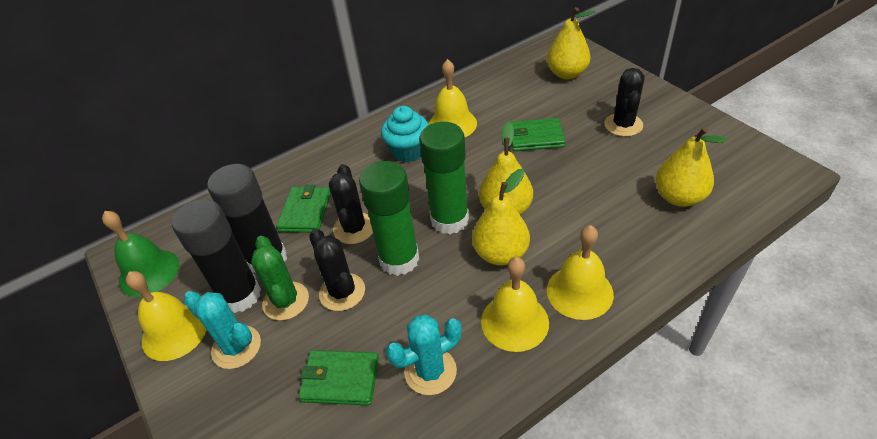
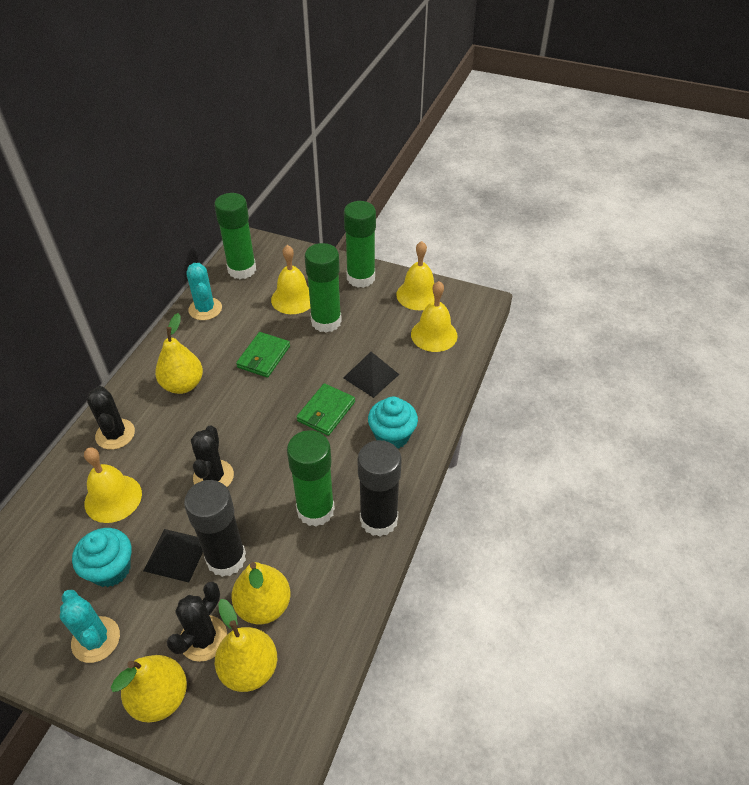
black pyramid: 0 -> 2
green bell: 1 -> 0
green cactus: 1 -> 0
green glue stick: 2 -> 4
green wallet: 3 -> 2
turquoise cupcake: 1 -> 2

